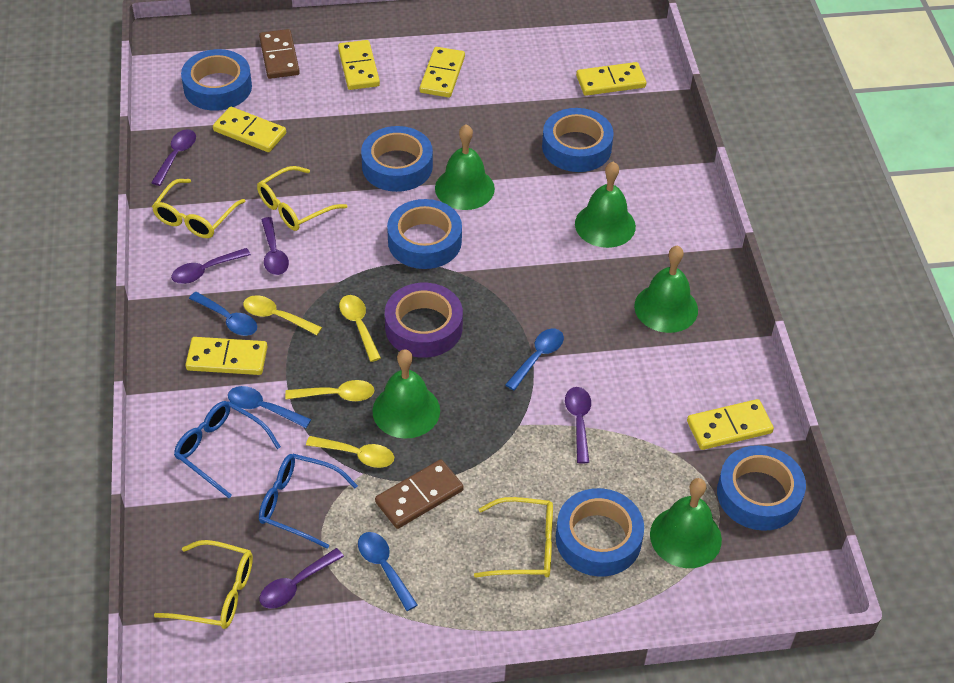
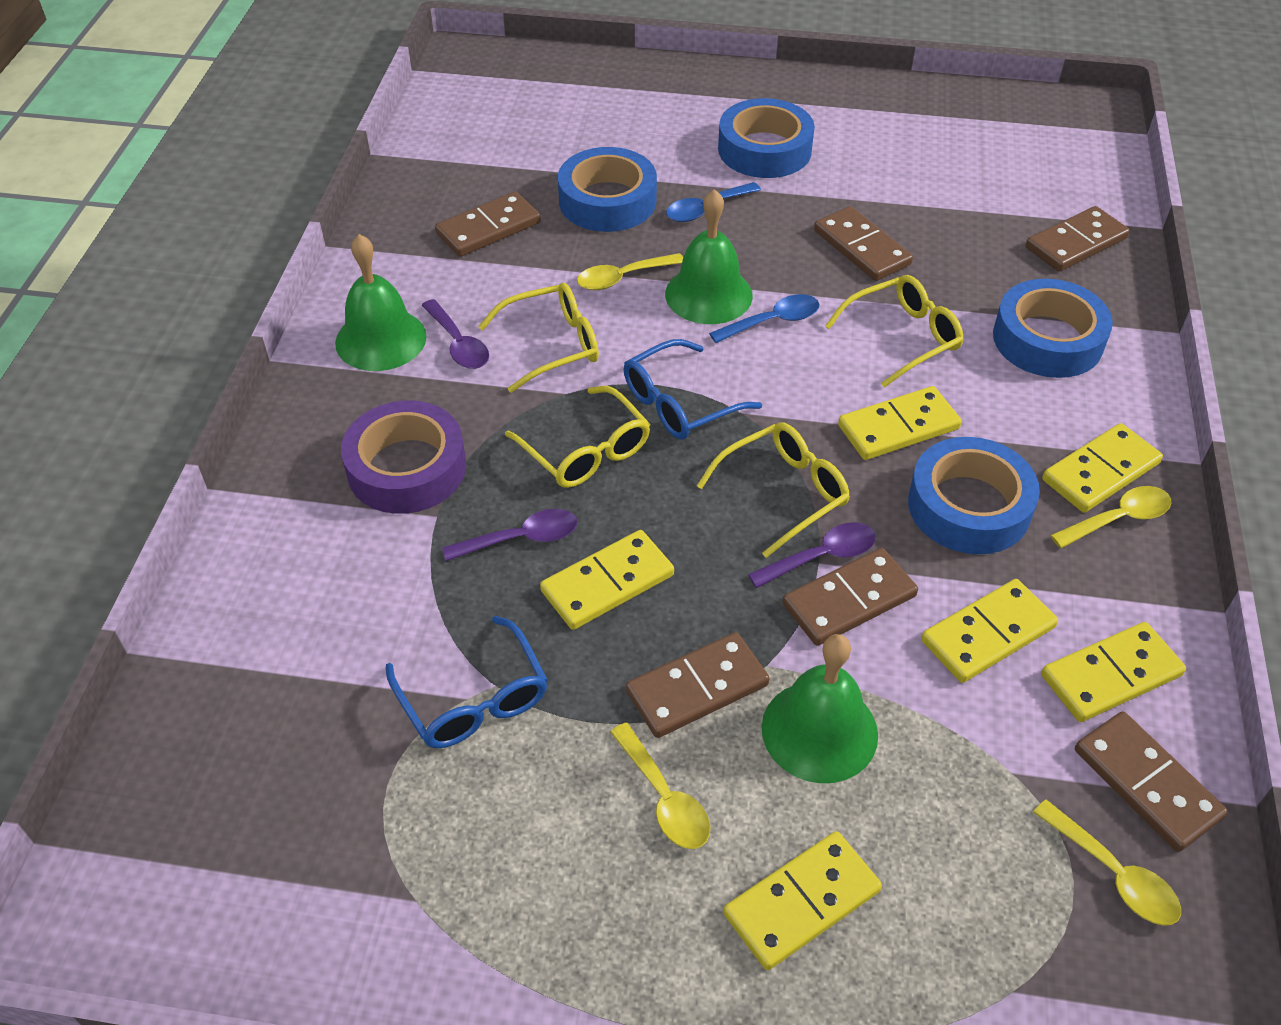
blue spoon: 4 -> 2
blue tape: 6 -> 4
brown domino: 2 -> 6
green bell: 5 -> 3
purple spoon: 5 -> 3

